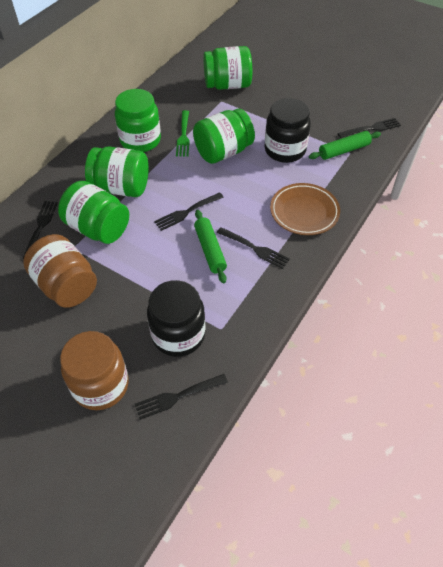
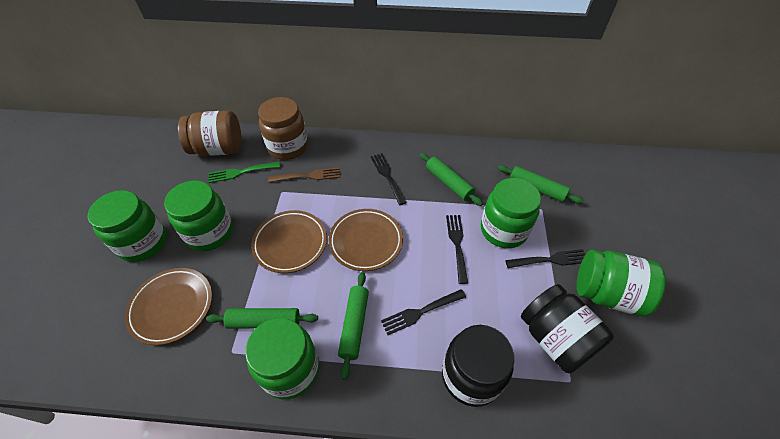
black fork: 5 -> 4
brown fork: 0 -> 1
brown plate: 1 -> 3
green rolling pin: 2 -> 4

